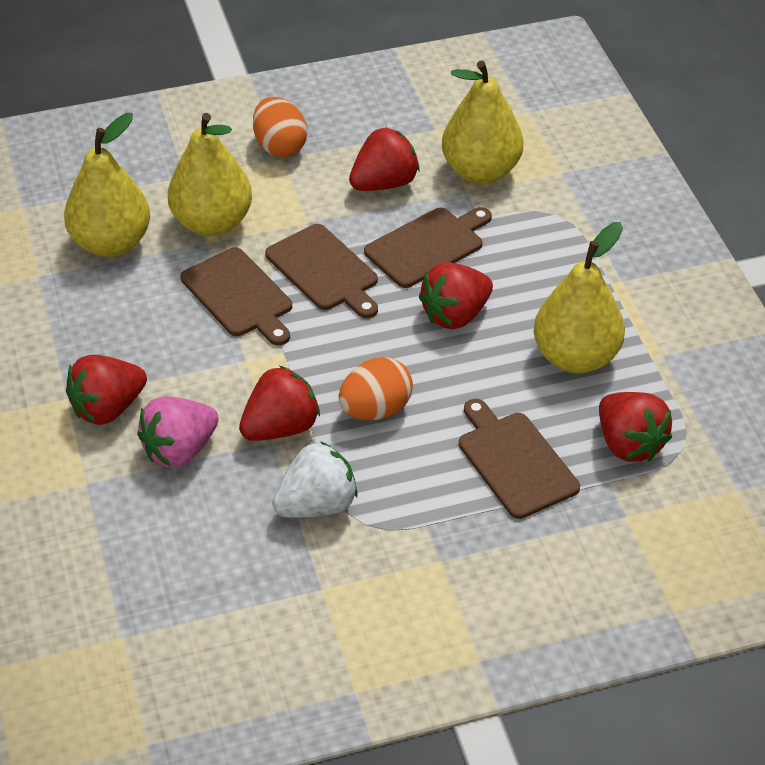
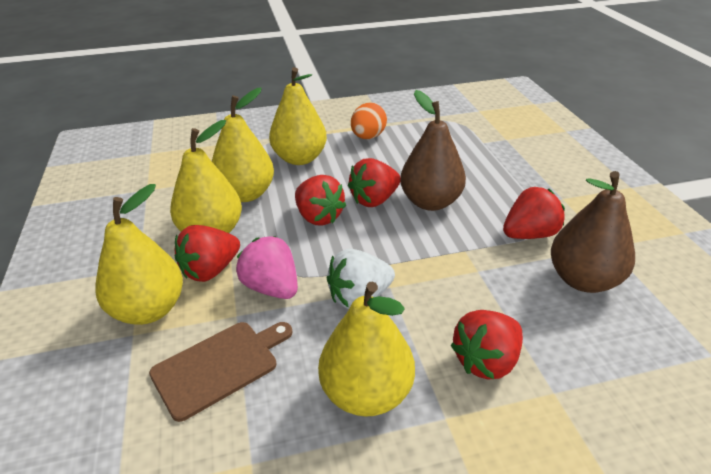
brown cutting board: 4 -> 1
brown pear: 0 -> 2
orange egg: 2 -> 1
yellow pear: 4 -> 5

